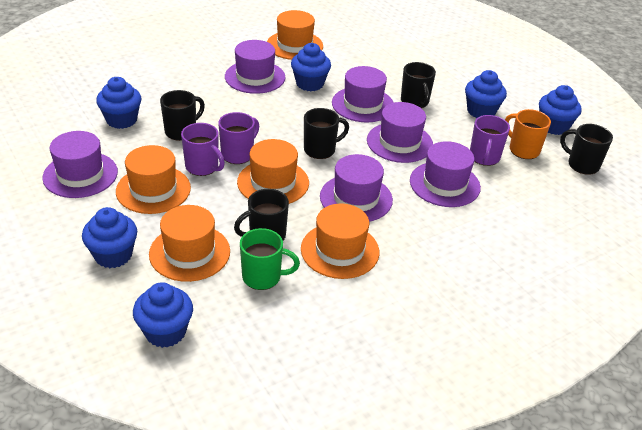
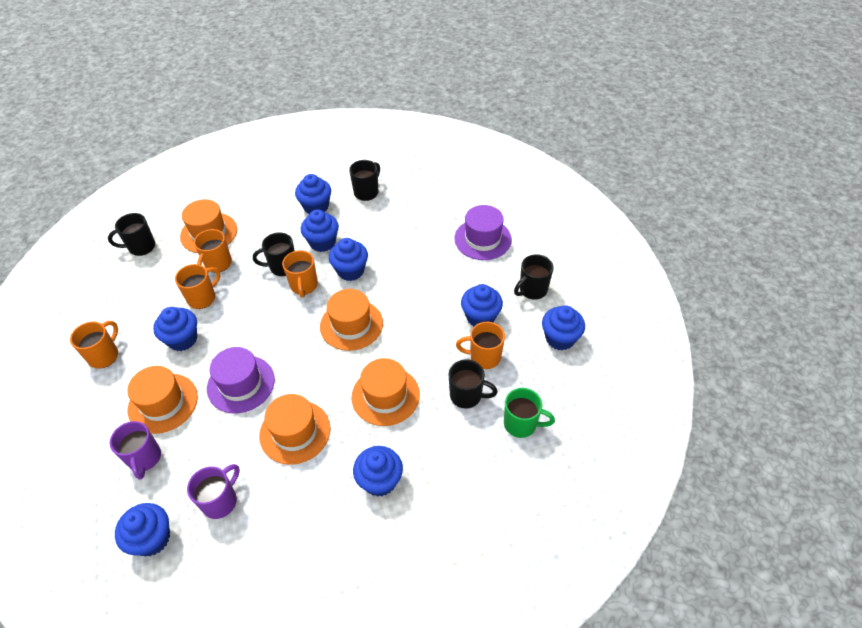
blue cupcake: 6 -> 8
orange mug: 1 -> 5
purple hat: 6 -> 2
purple mug: 3 -> 2

